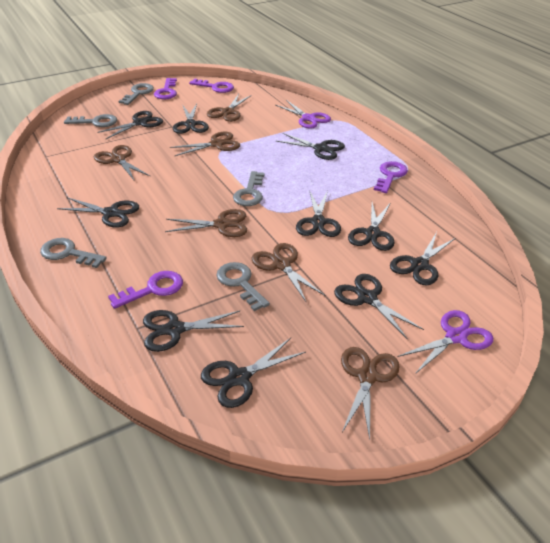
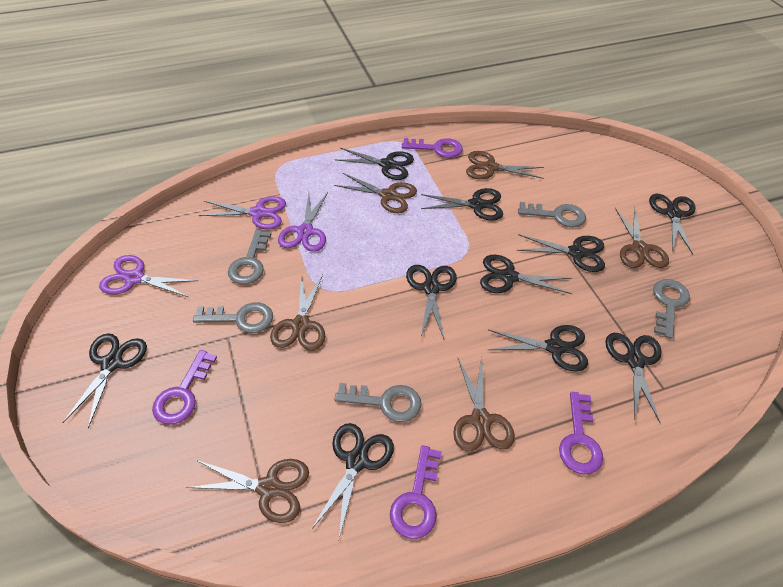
purple scissors: 2 -> 3

